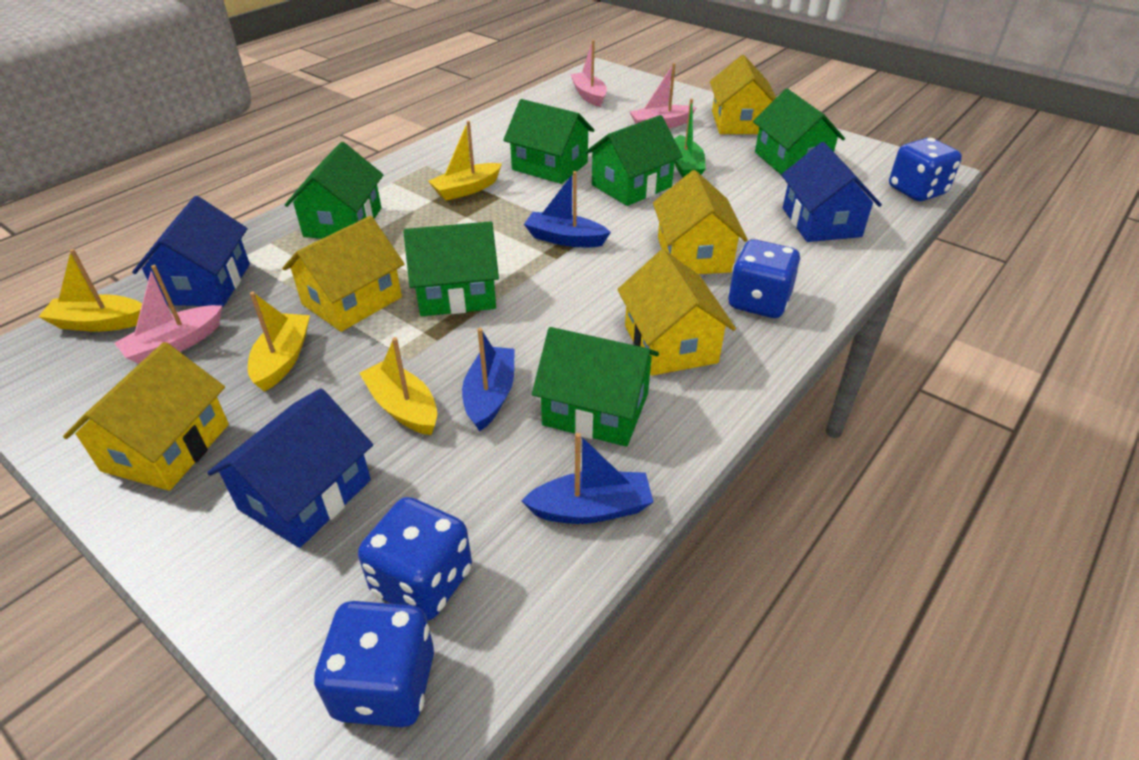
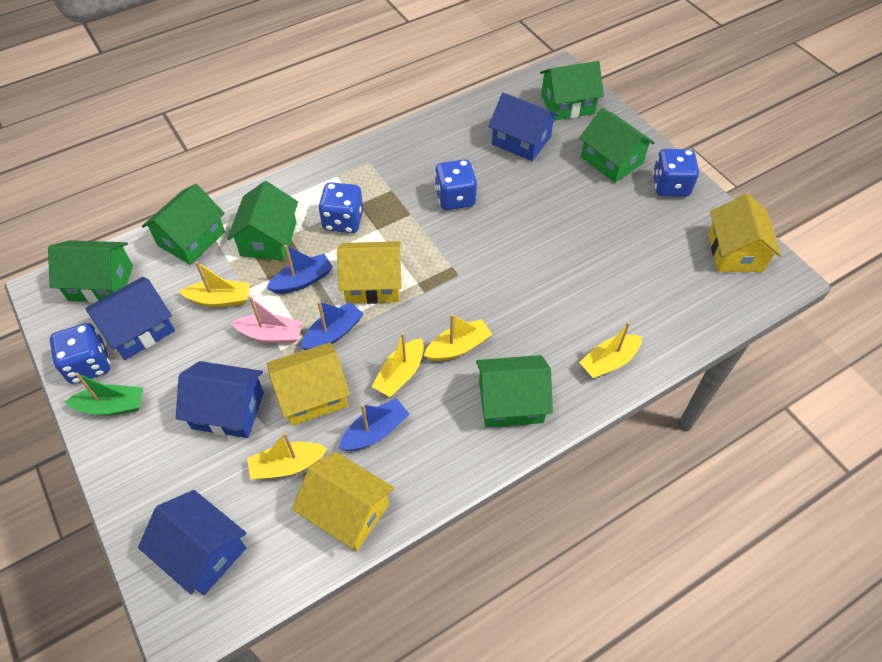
blue house: 3 -> 4
pink boat: 3 -> 1
yellow boat: 4 -> 5
yellow house: 5 -> 4

